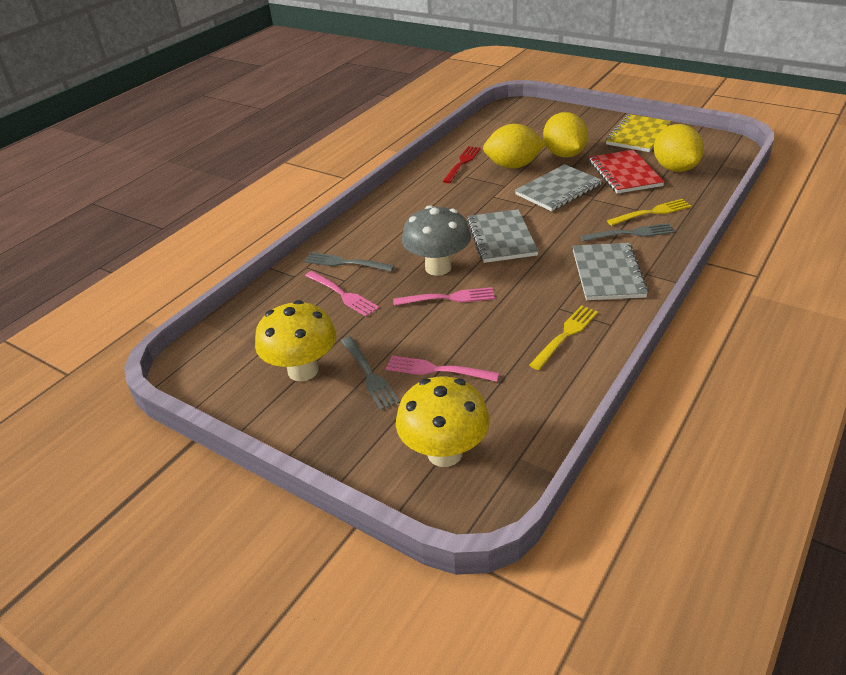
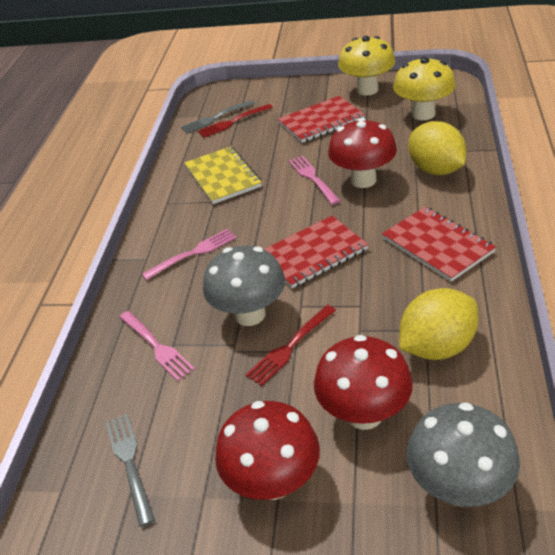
grey fork: 3 -> 2
grey mushroom: 1 -> 2
grey notebook: 3 -> 0
red fork: 1 -> 2
red mushroom: 0 -> 3
red notebook: 1 -> 3
yellow fork: 2 -> 0
yellow lemon: 3 -> 2

